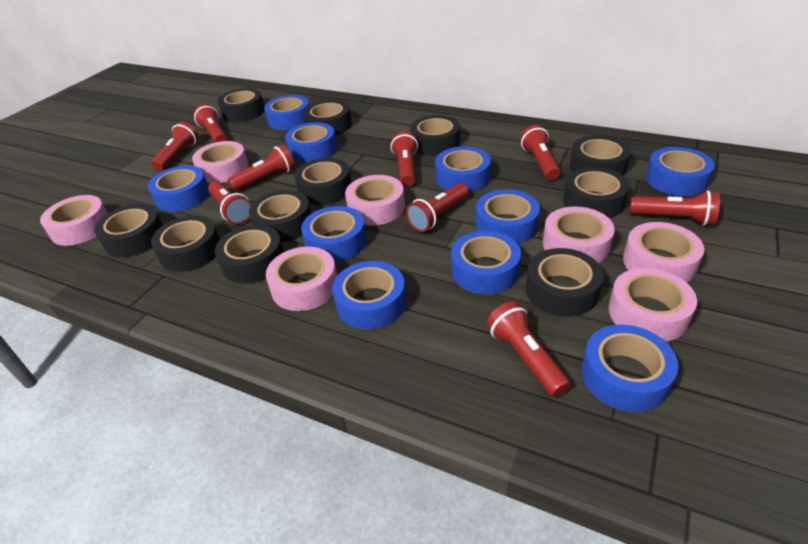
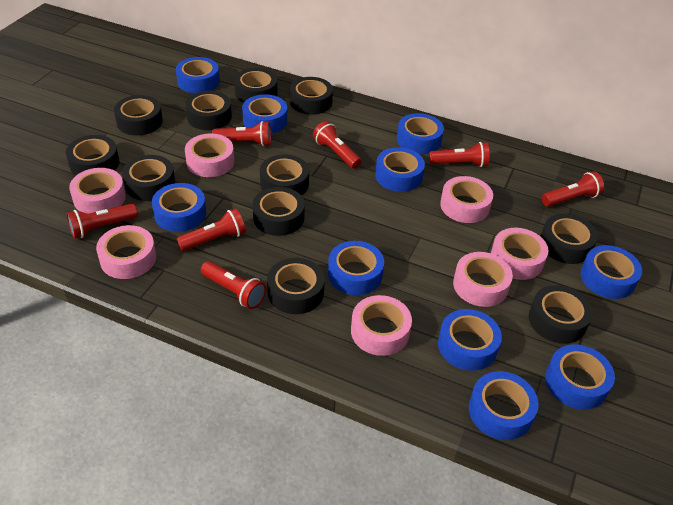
red flashlight: 9 -> 7

